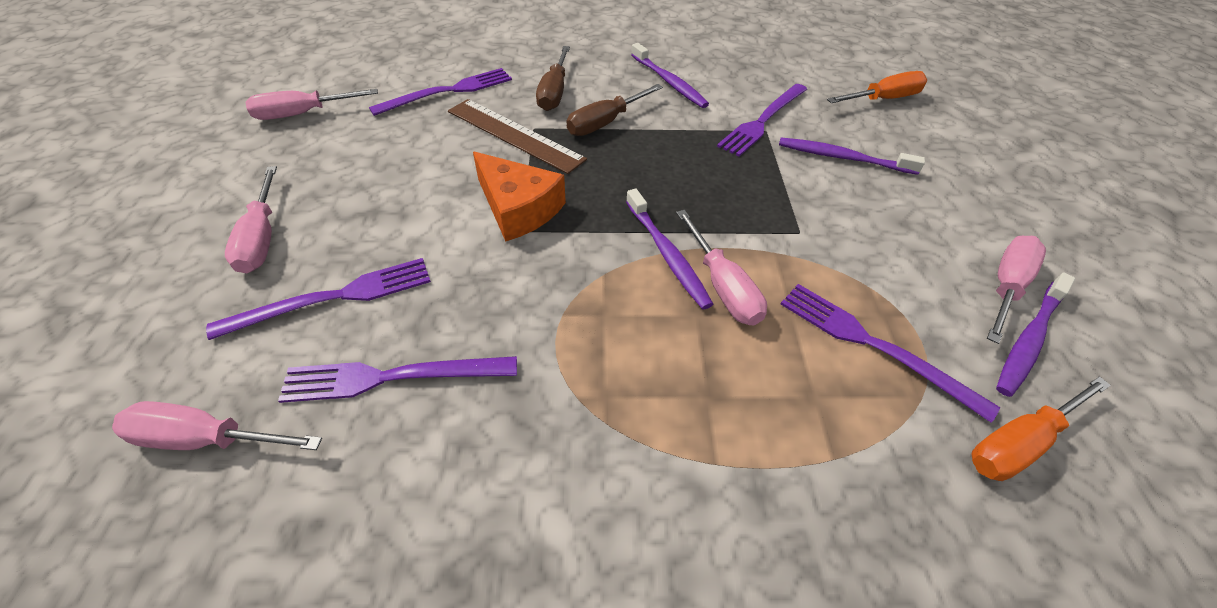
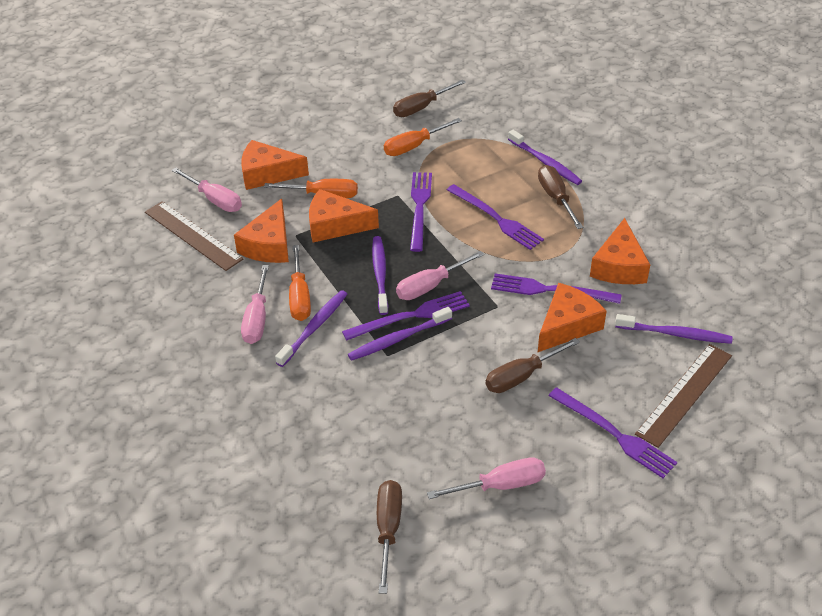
brown ruler: 1 -> 2
brown screwdriver: 2 -> 4
orange cheese: 1 -> 5
orange screwdriver: 2 -> 3
pink screwdriver: 5 -> 4
purple toothbrush: 4 -> 5

